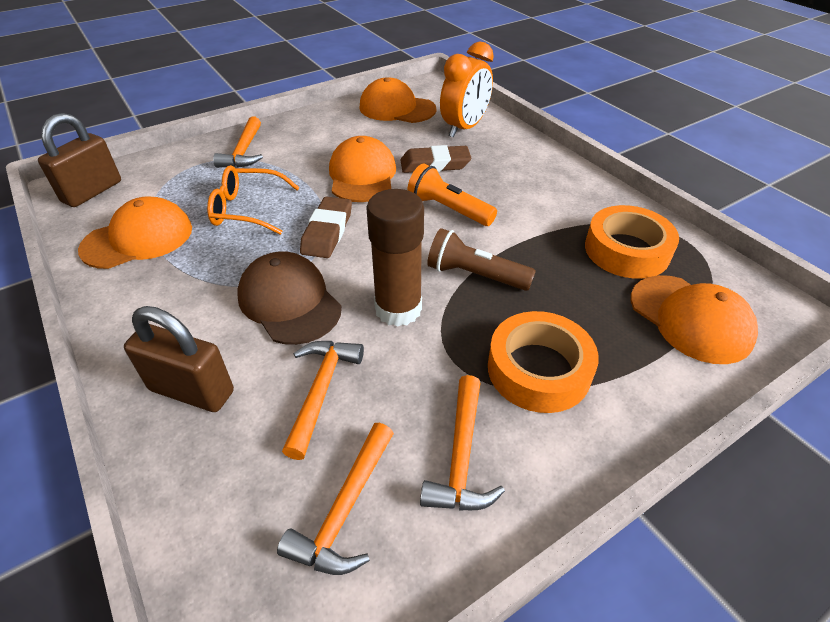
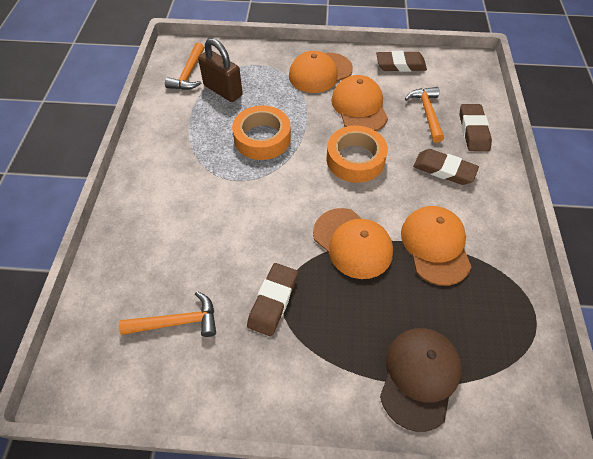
brown eraser: 2 -> 4
brown flashlight: 1 -> 0
brown glue stick: 1 -> 0
brown padlock: 2 -> 1
orange clock: 1 -> 0
orange flashlight: 1 -> 0
orange glasses: 1 -> 0
orange hammer: 4 -> 3

